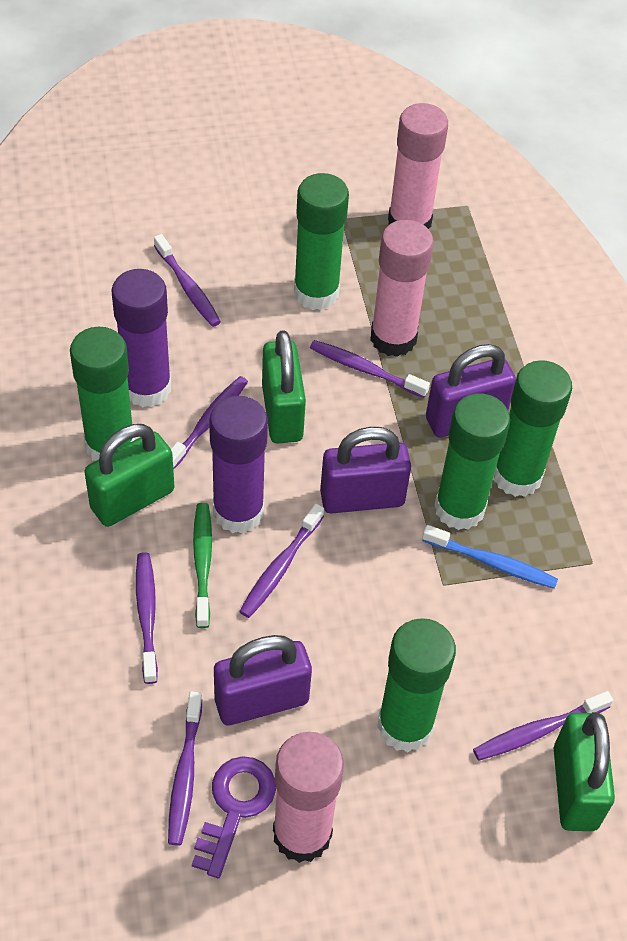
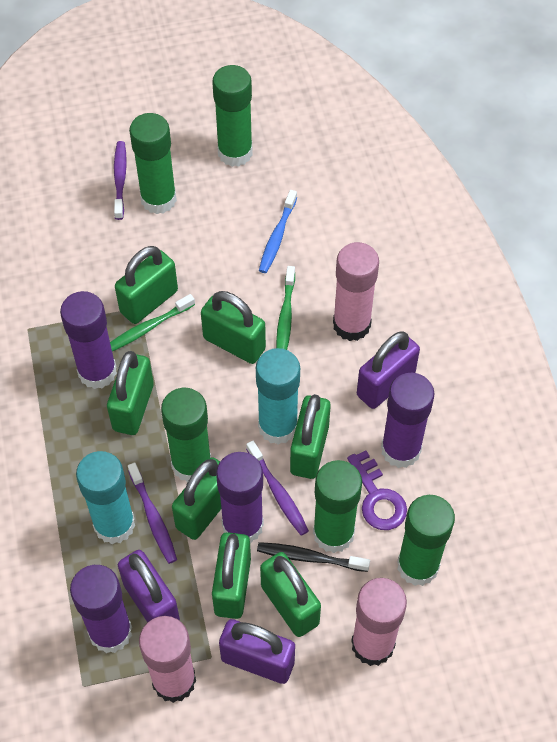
black toothbrush: 0 -> 1
green padlock: 3 -> 7
green toothbrush: 1 -> 2
purple glue stick: 2 -> 4
purple toothbrush: 7 -> 3
turquoise glue stick: 0 -> 2

